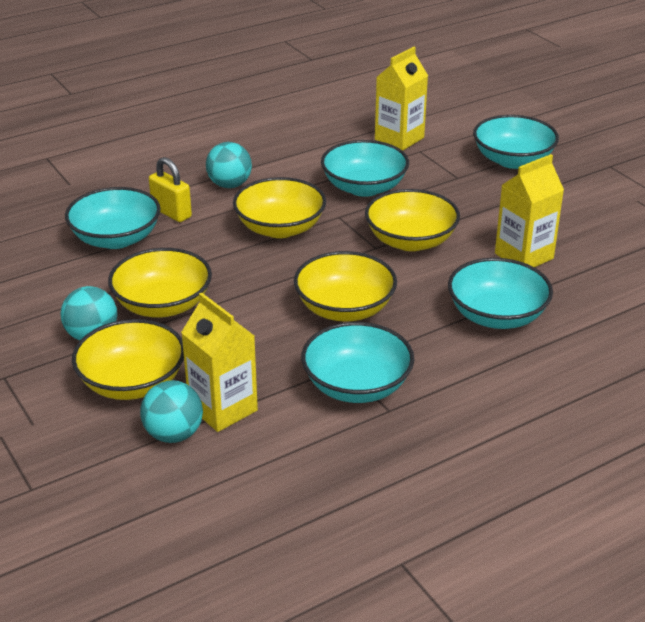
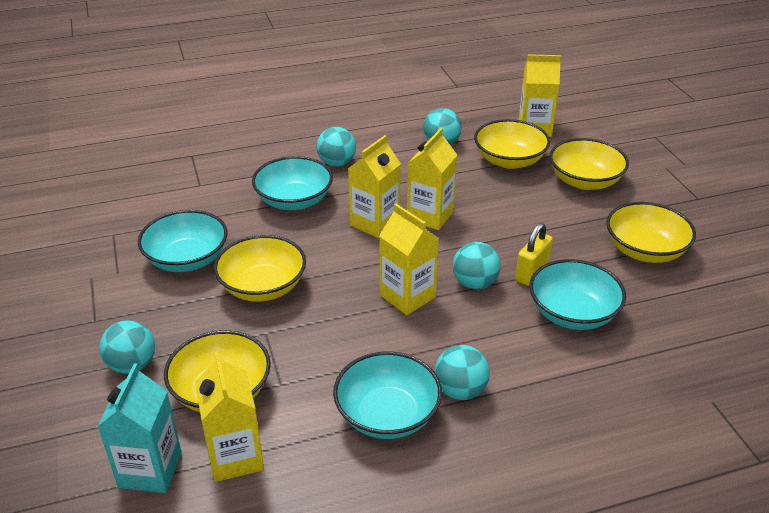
turquoise ball: 3 -> 5
turquoise bowl: 5 -> 4
turquoise carton: 0 -> 1
yellow carton: 3 -> 5

